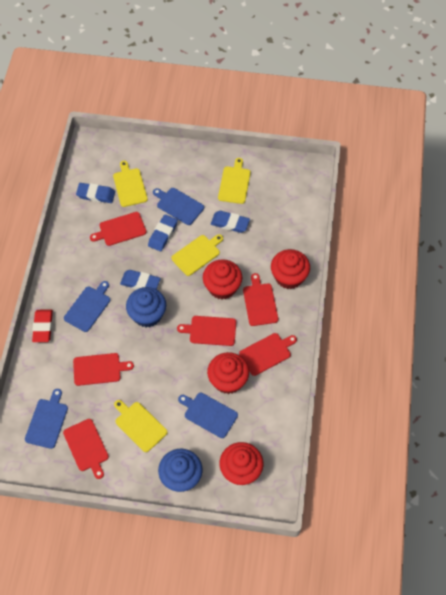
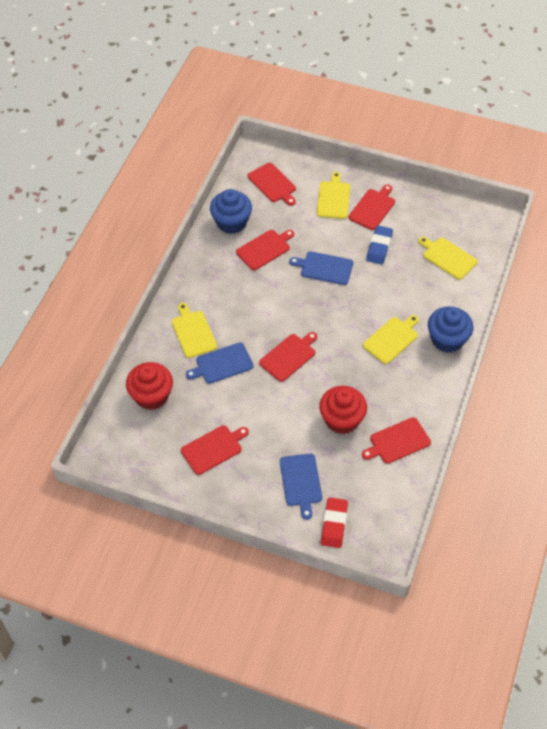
blue cutting board: 4 -> 3
blue eraser: 4 -> 1
red cupcake: 4 -> 2

